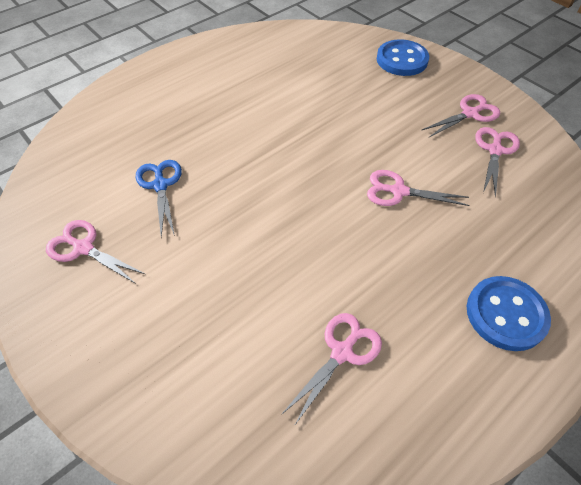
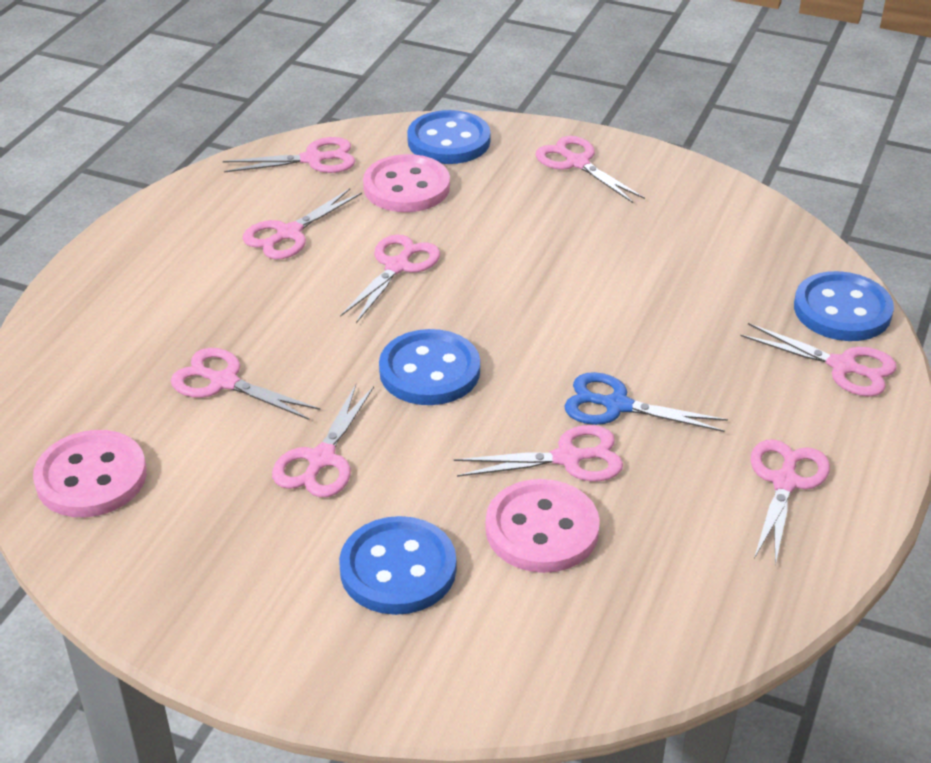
blue button: 2 -> 4
pink button: 0 -> 3
pink scissors: 5 -> 9

